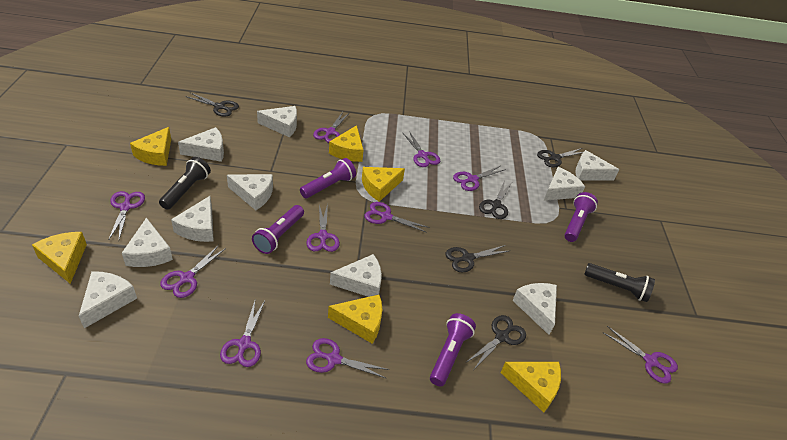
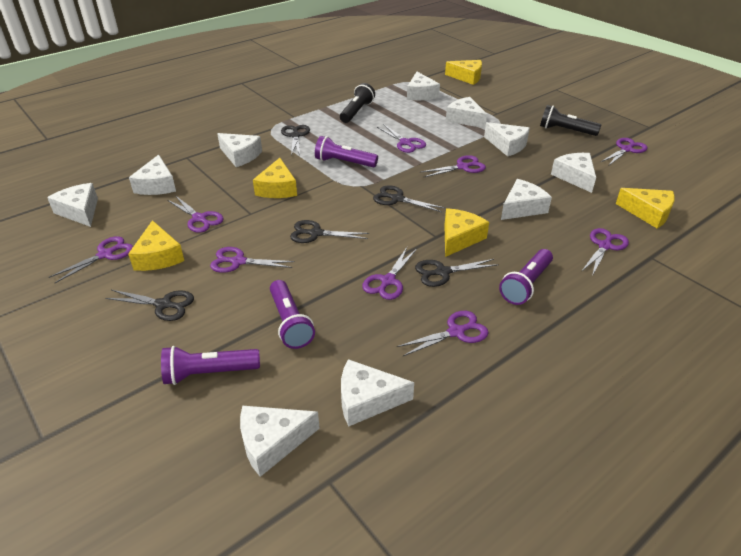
purple scissors: 10 -> 9
yellow cheese: 6 -> 5

